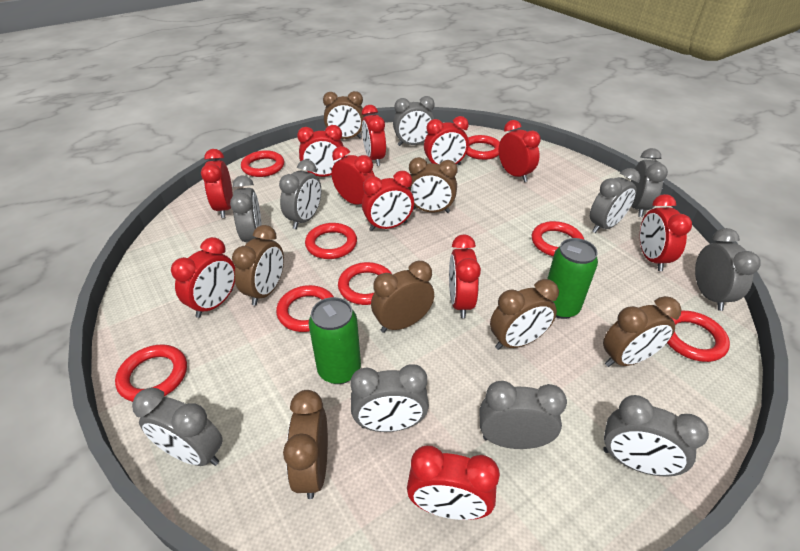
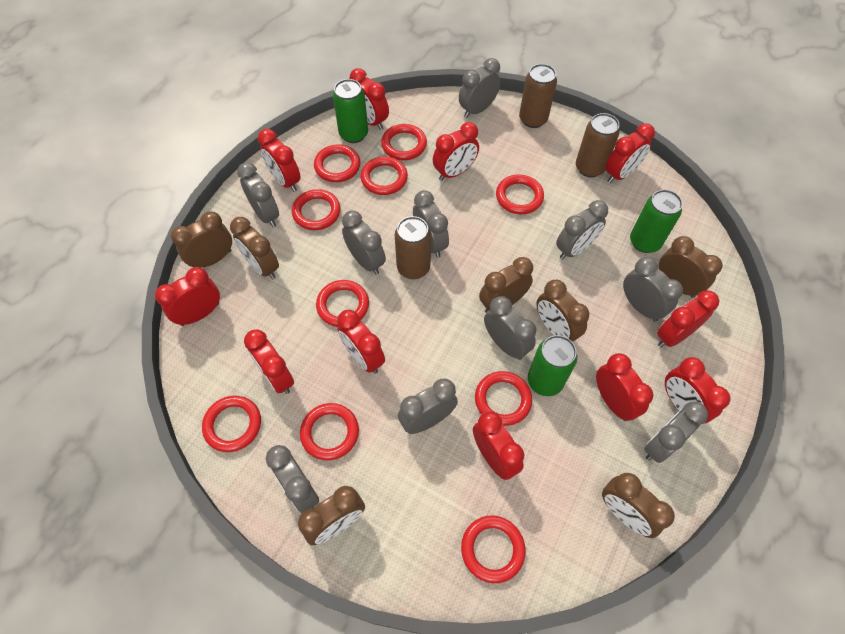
brown can: 0 -> 3
green can: 2 -> 3
red ring: 8 -> 10

